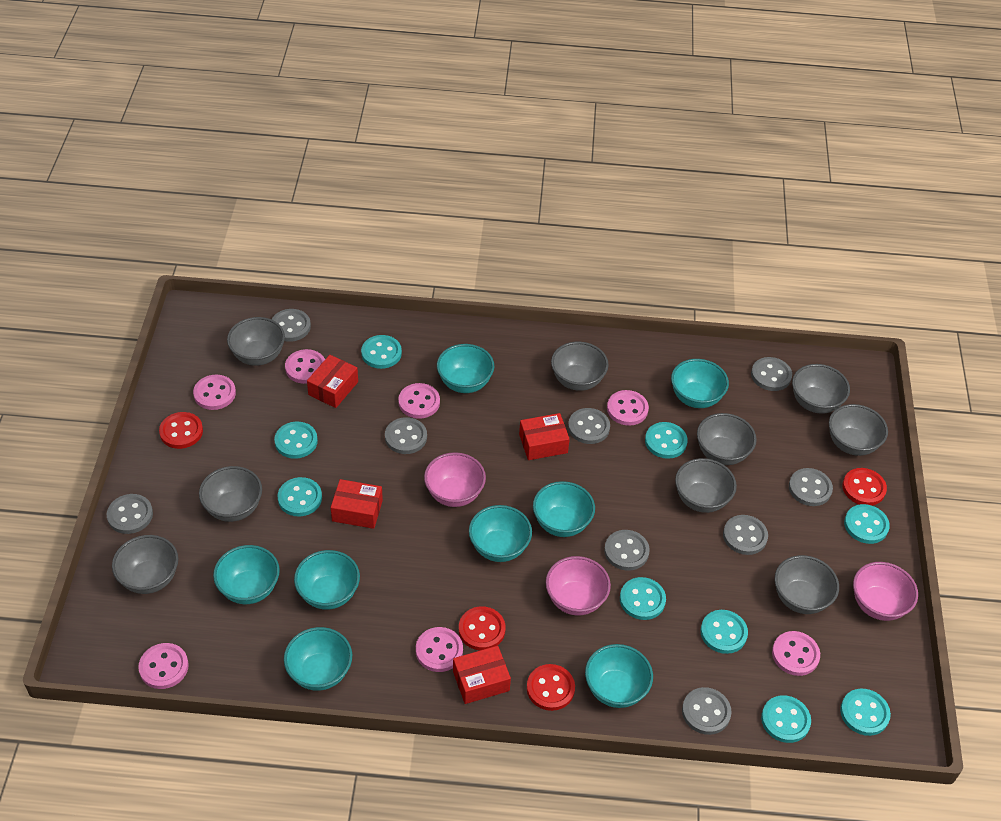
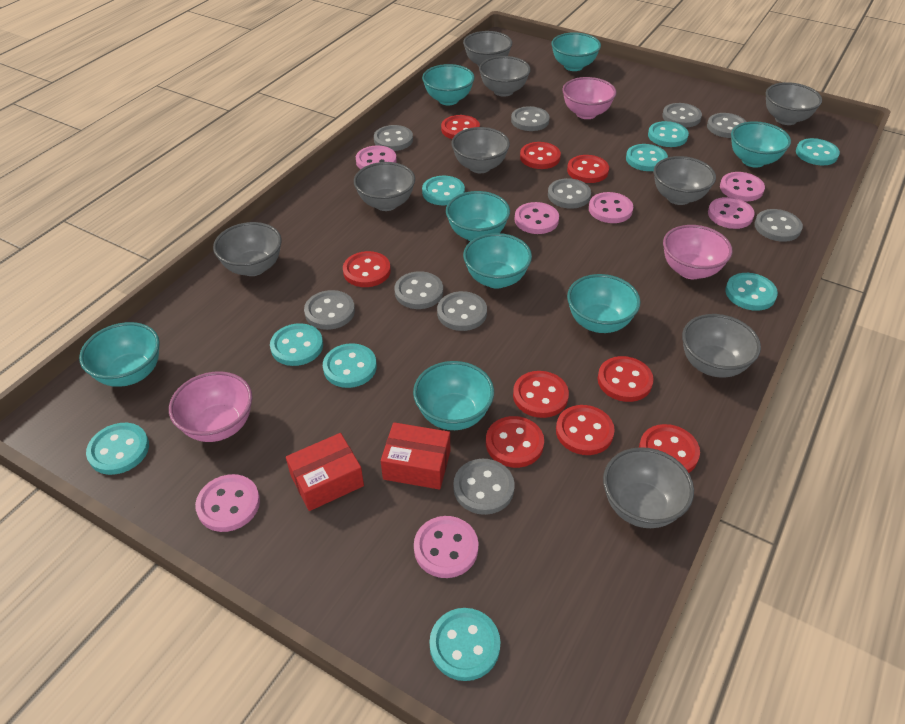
grey button: 9 -> 10
red box: 4 -> 2
red button: 4 -> 9

